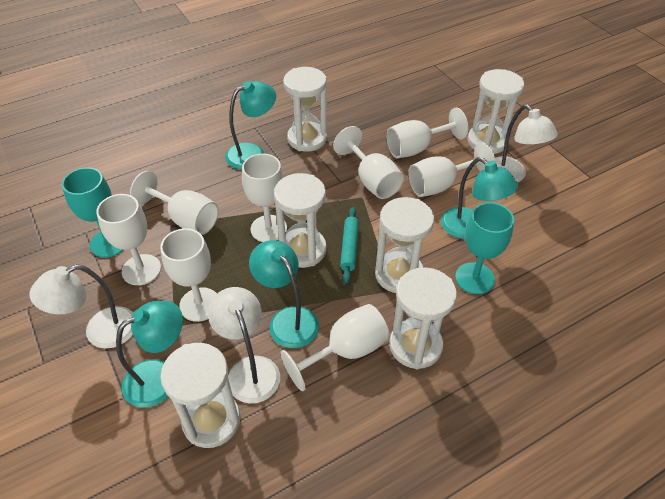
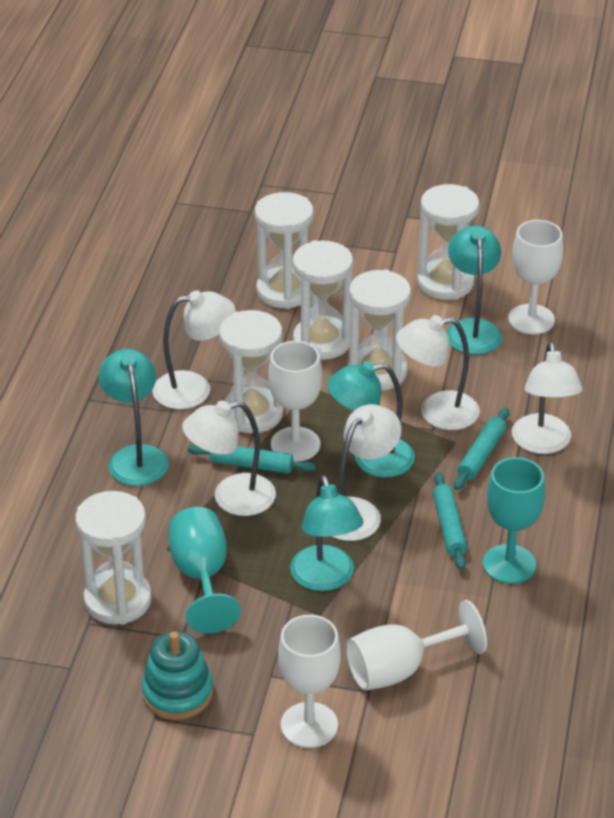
turquoise rolling pin: 1 -> 3
turquoise stacking toy: 0 -> 1
white goblet: 8 -> 4
white lamp: 3 -> 5

